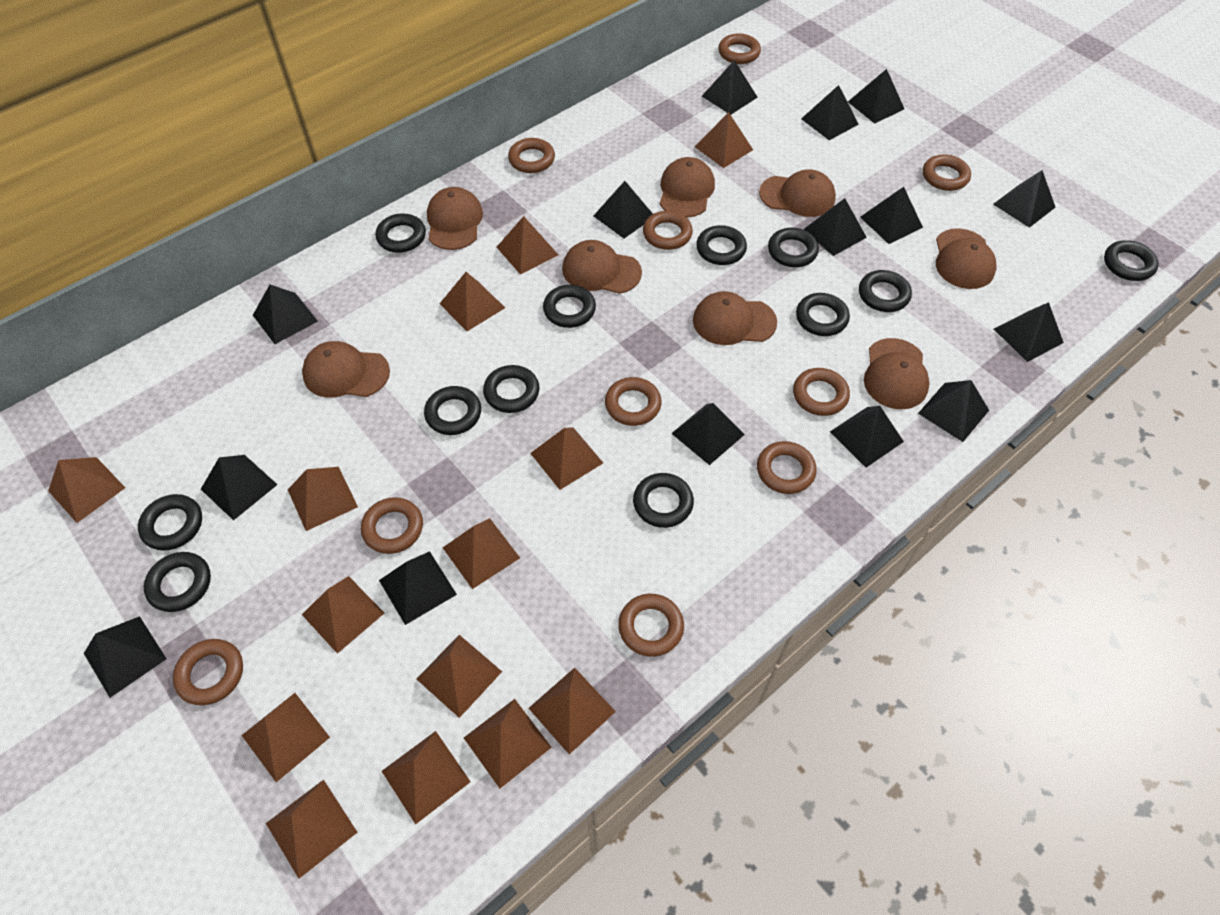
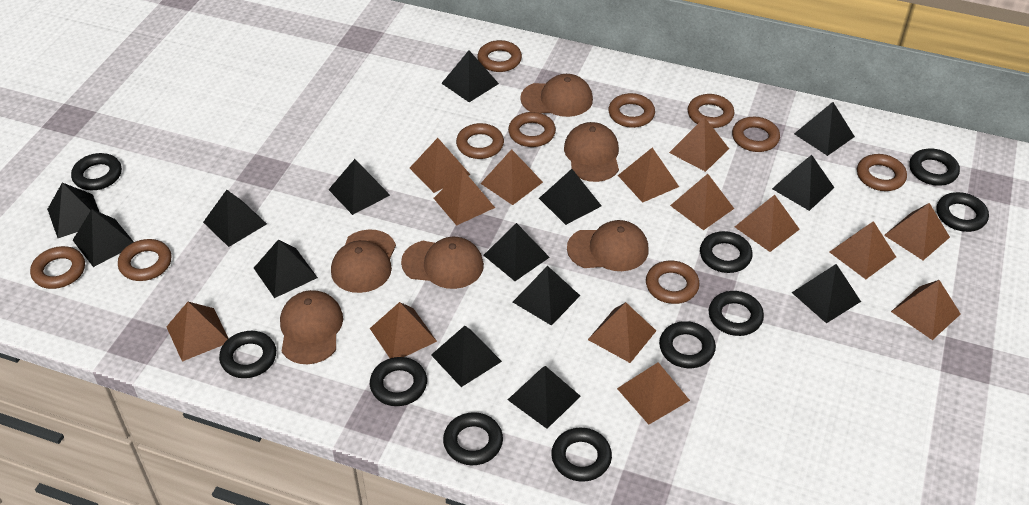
black pyramid: 15 -> 14
black ring: 12 -> 10
brown cap: 8 -> 6

